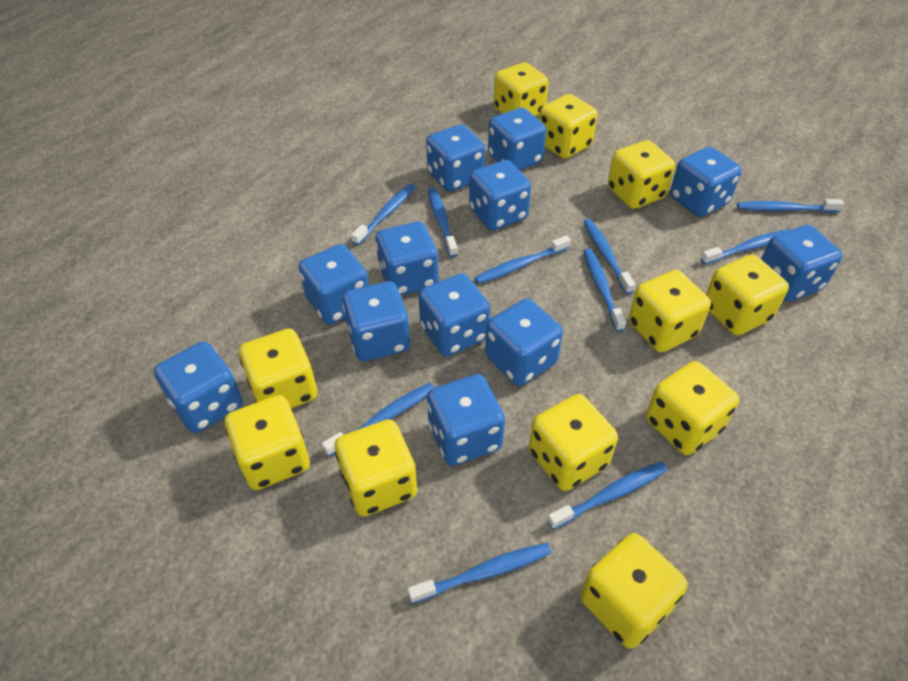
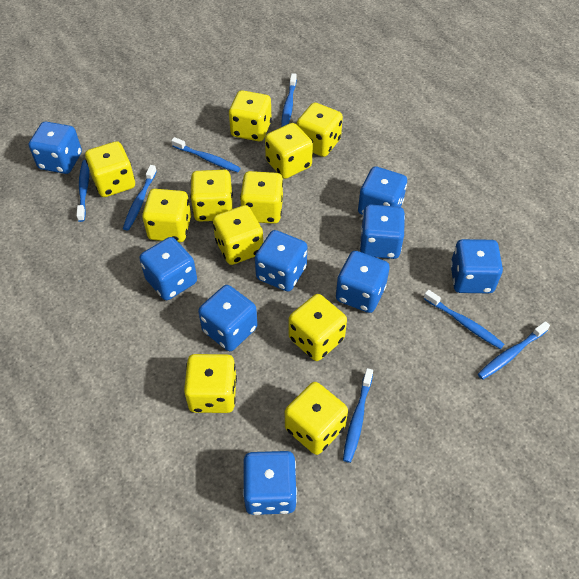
blue dice: 12 -> 9
blue toothbrush: 10 -> 7

